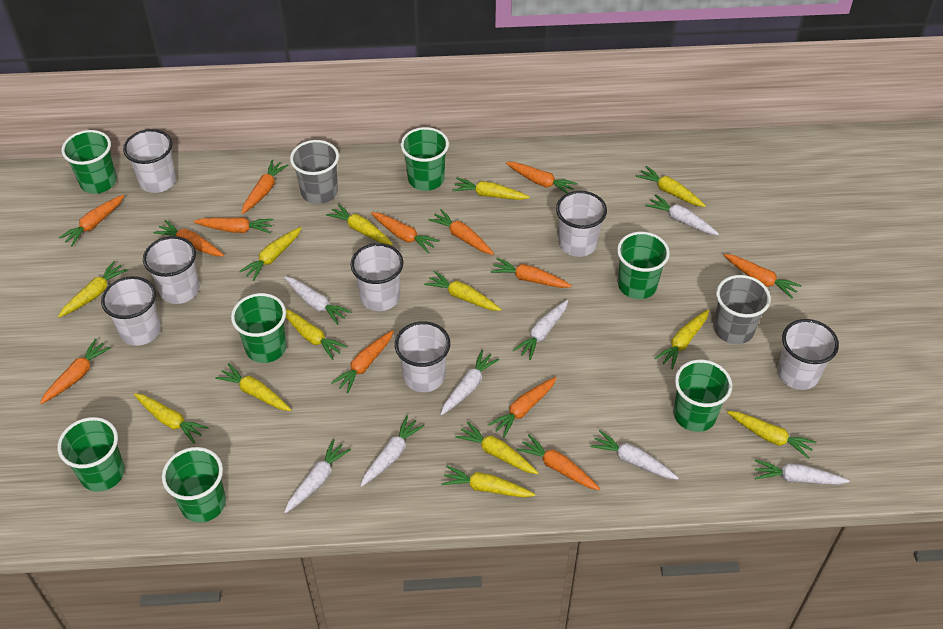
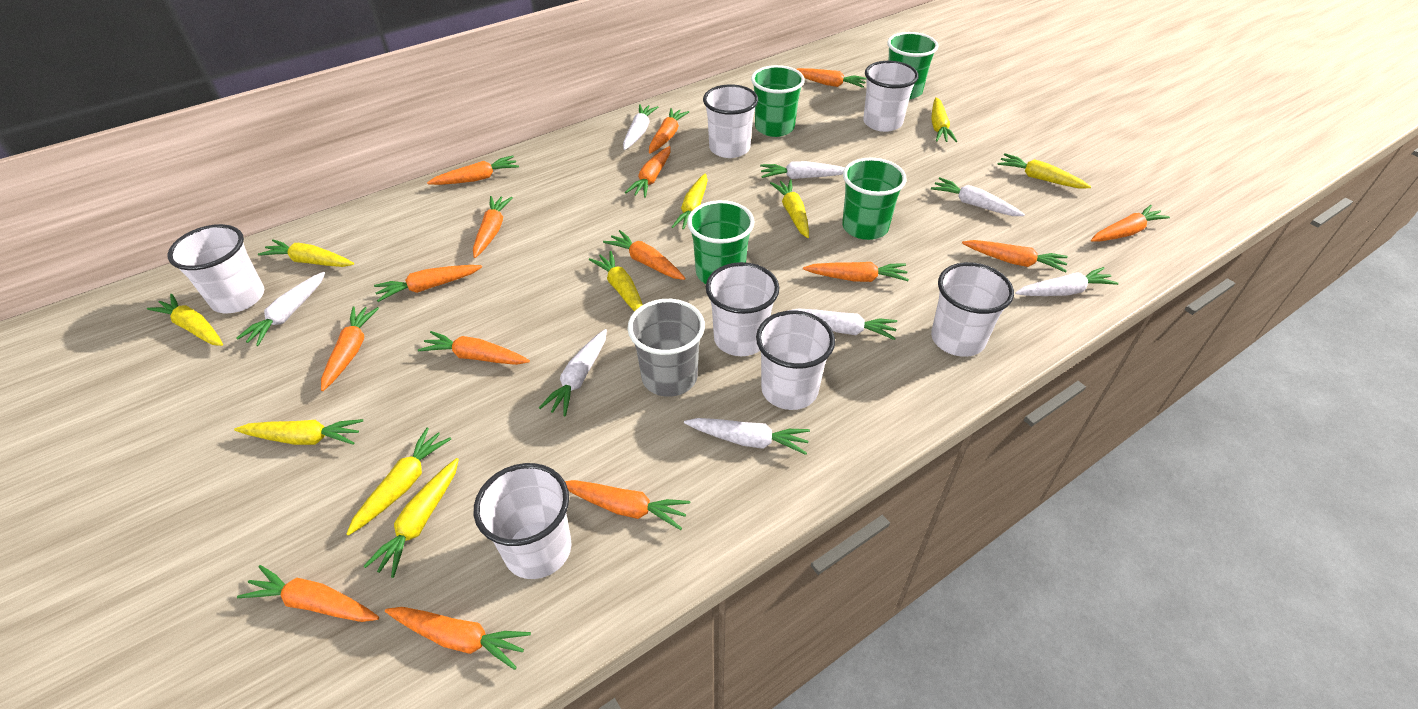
green cup: 7 -> 4
grey cup: 2 -> 1
orange carrot: 13 -> 15
yellow carrot: 13 -> 10

